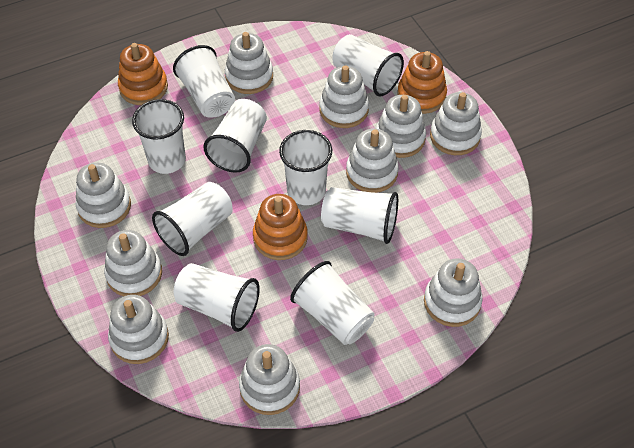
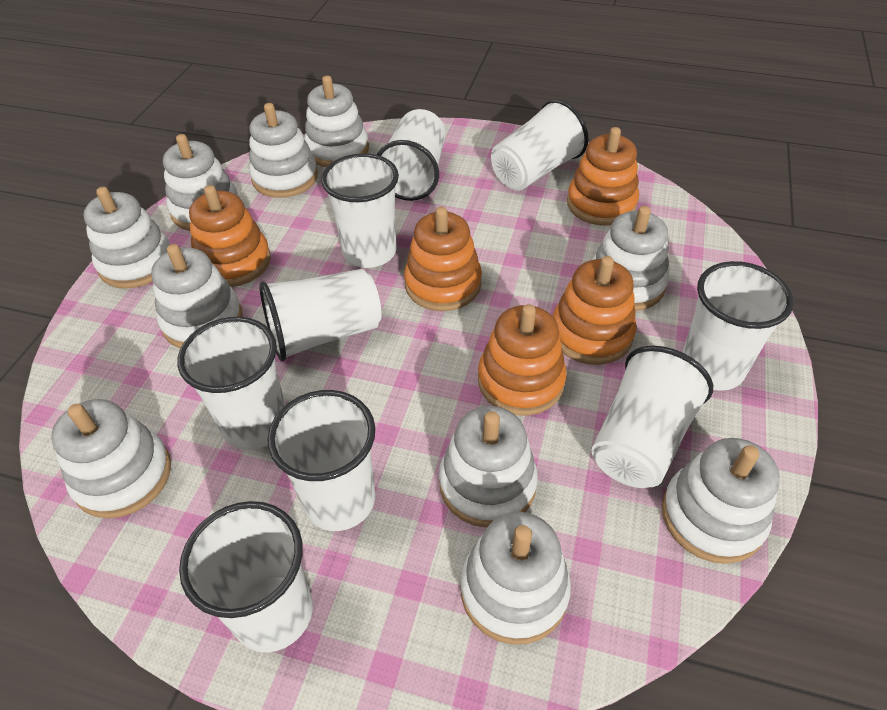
orange stacking toy: 3 -> 5

